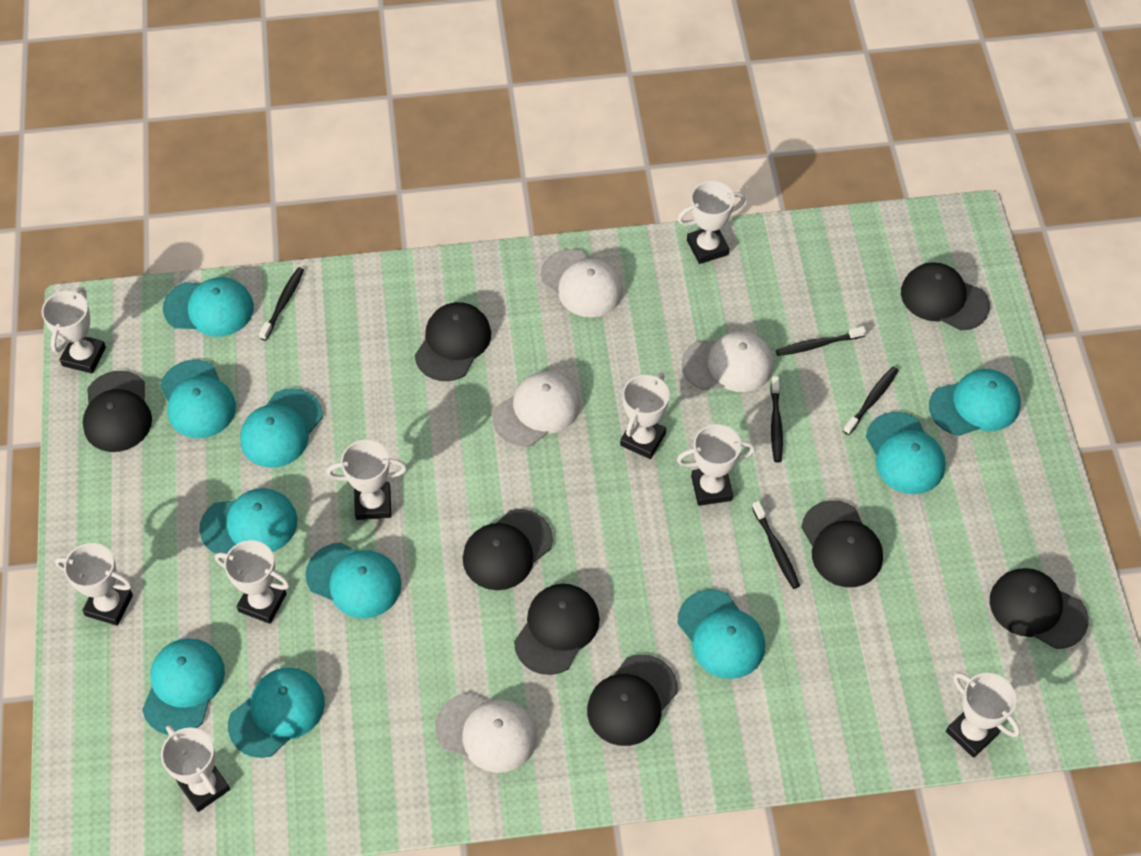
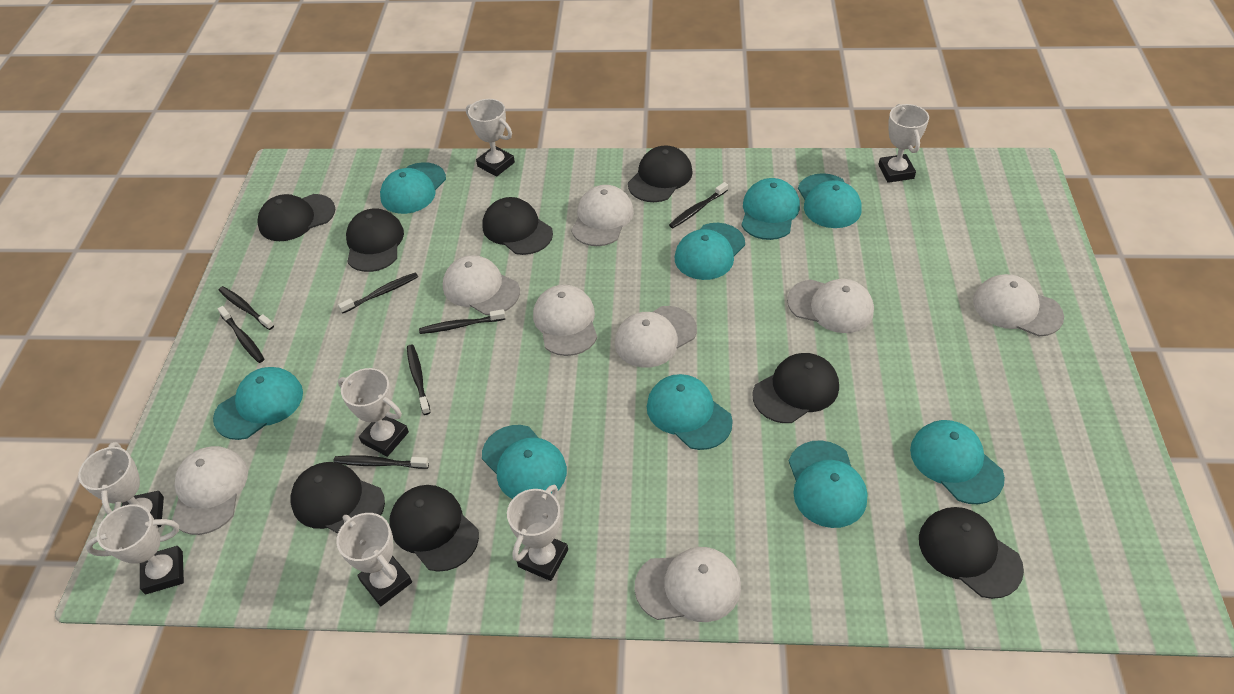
black toothbrush: 5 -> 7
turquoise cap: 10 -> 9
white cap: 4 -> 8
white trophy: 9 -> 7

